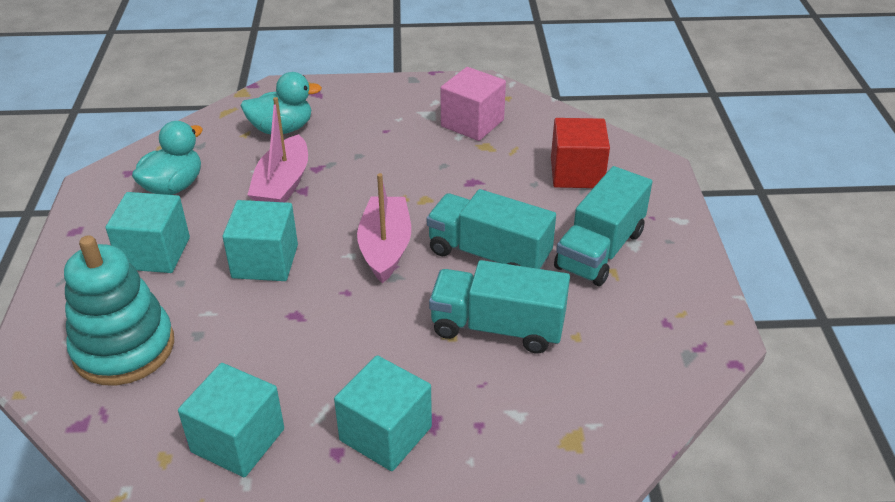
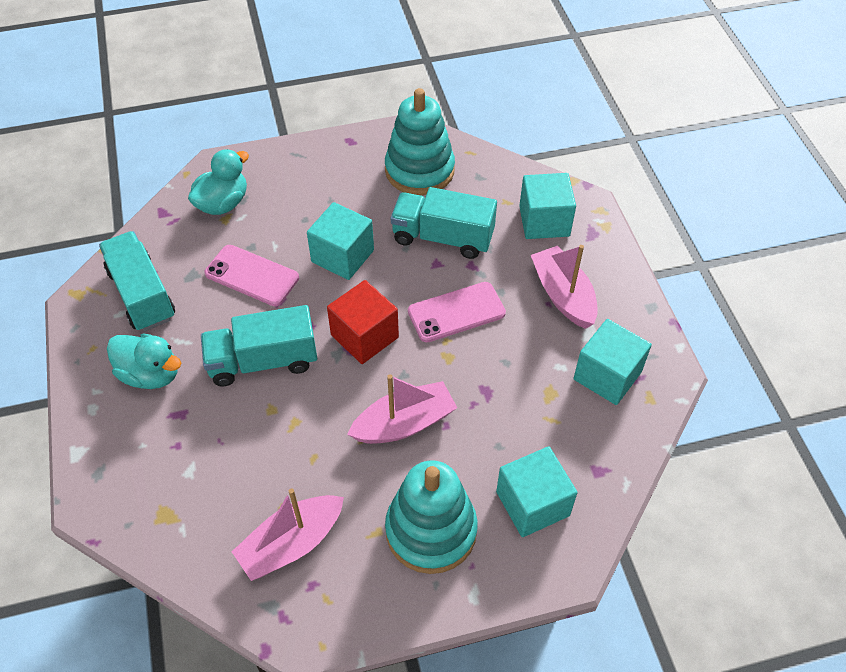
pink boat: 2 -> 3
pink cube: 1 -> 0
pink phone: 0 -> 2
turquoise stacking toy: 1 -> 2

